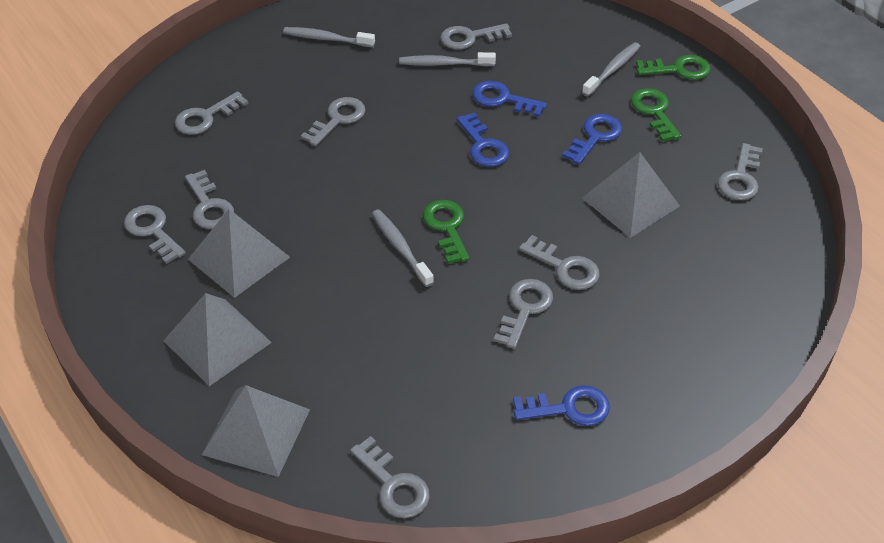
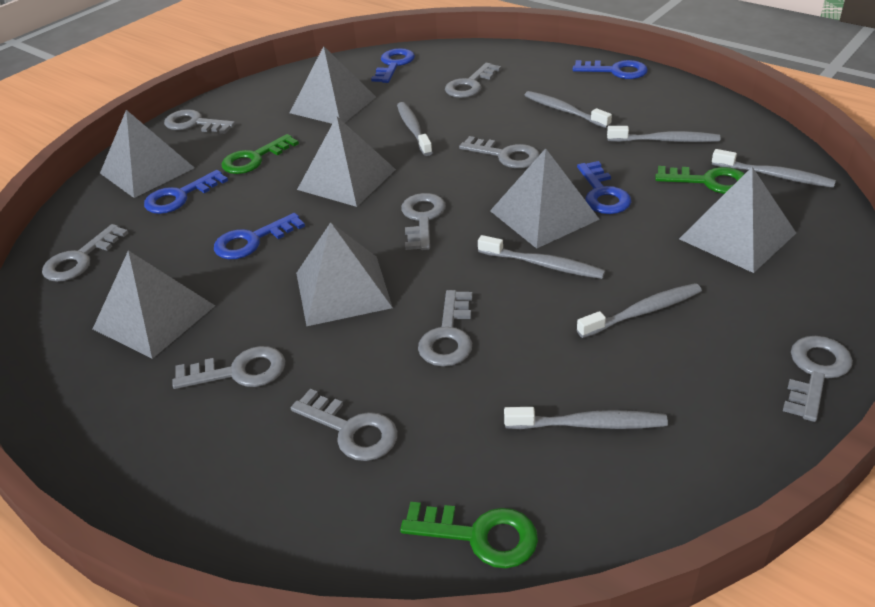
blue key: 4 -> 5
grey pyramid: 4 -> 7
grey toothbrush: 4 -> 7

